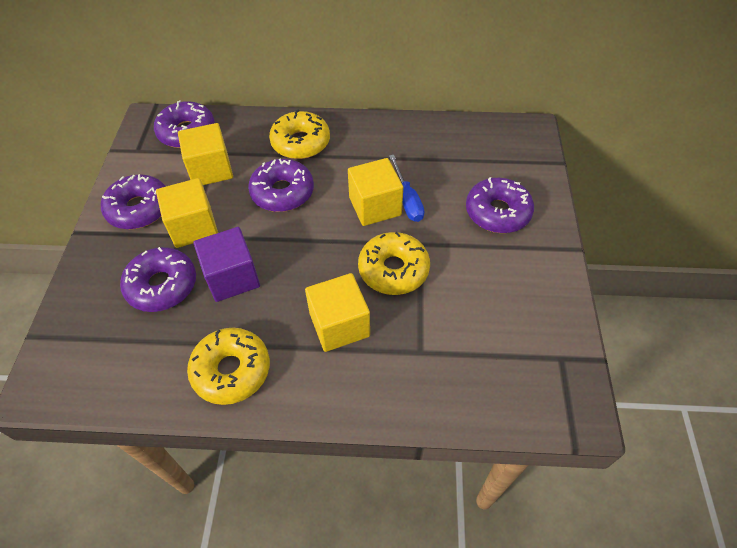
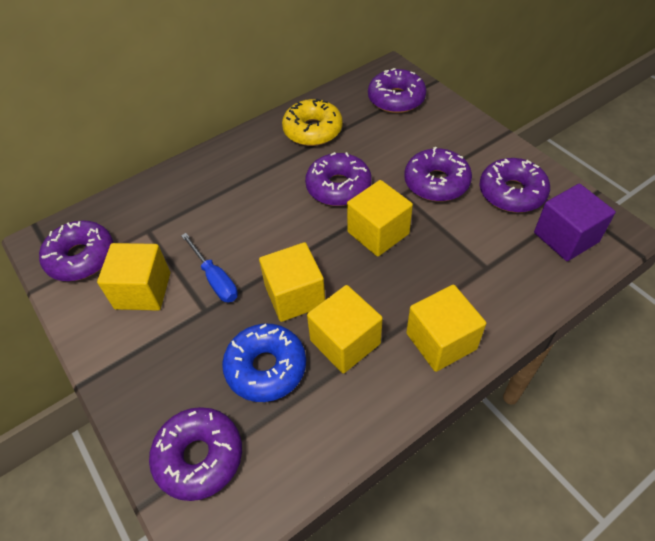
blue donut: 0 -> 1
purple donut: 5 -> 6
yellow cube: 4 -> 5
yellow donut: 3 -> 1

